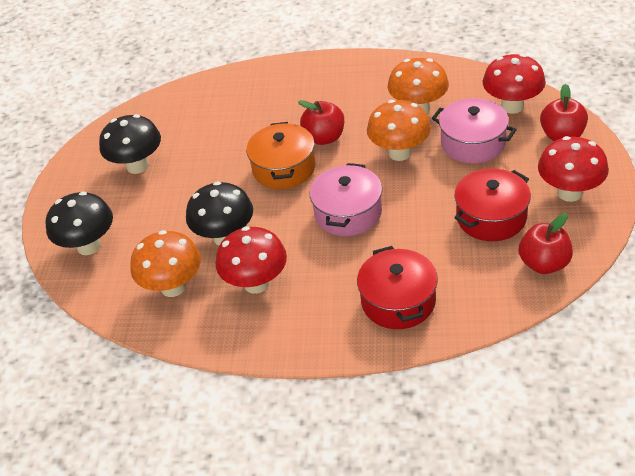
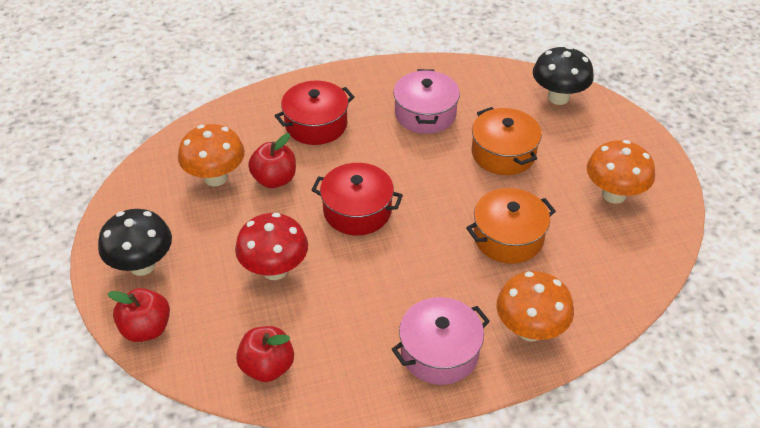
black mushroom: 3 -> 2
orange pot: 1 -> 2
red mushroom: 3 -> 1

